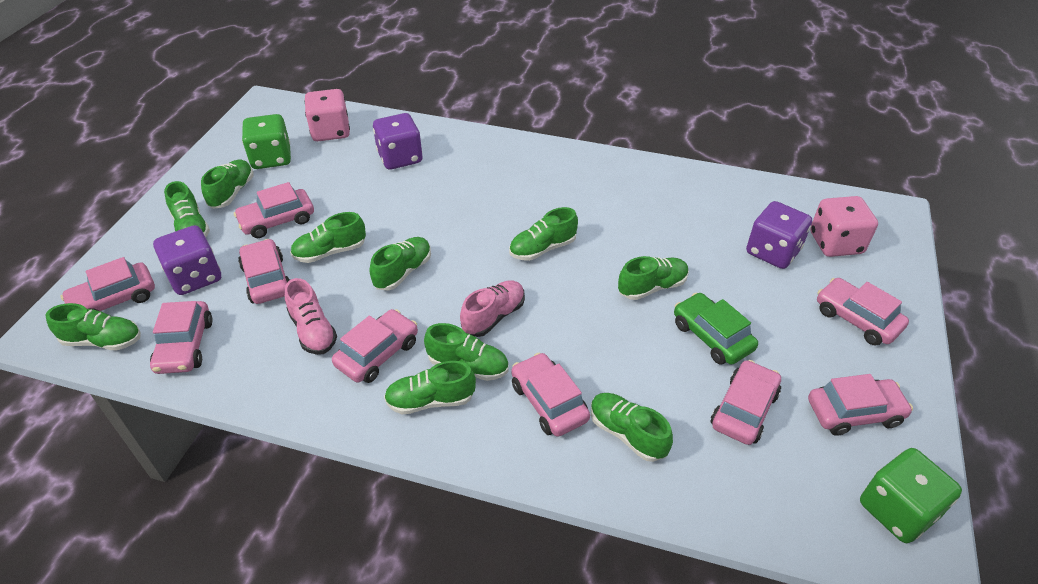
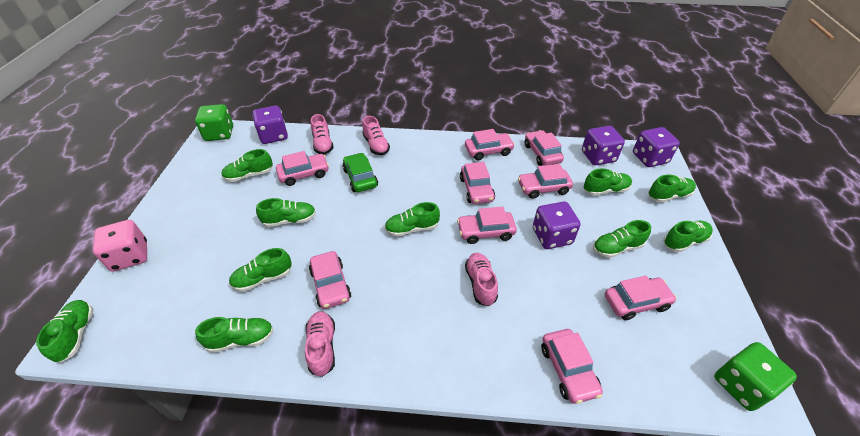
pink dice: 2 -> 1
pink shoe: 2 -> 4
purple dice: 3 -> 4

